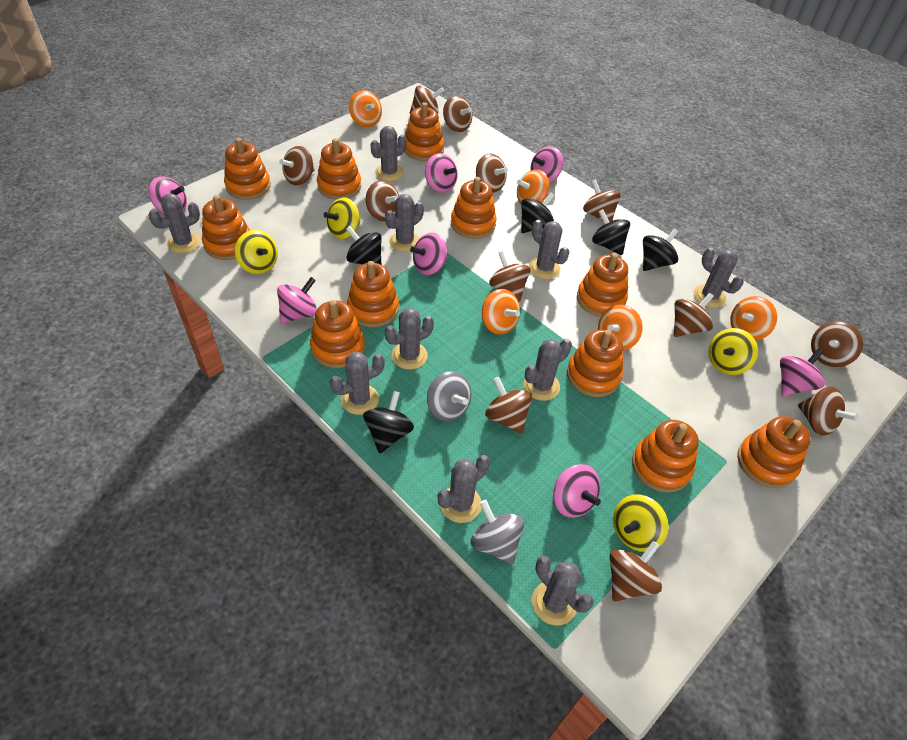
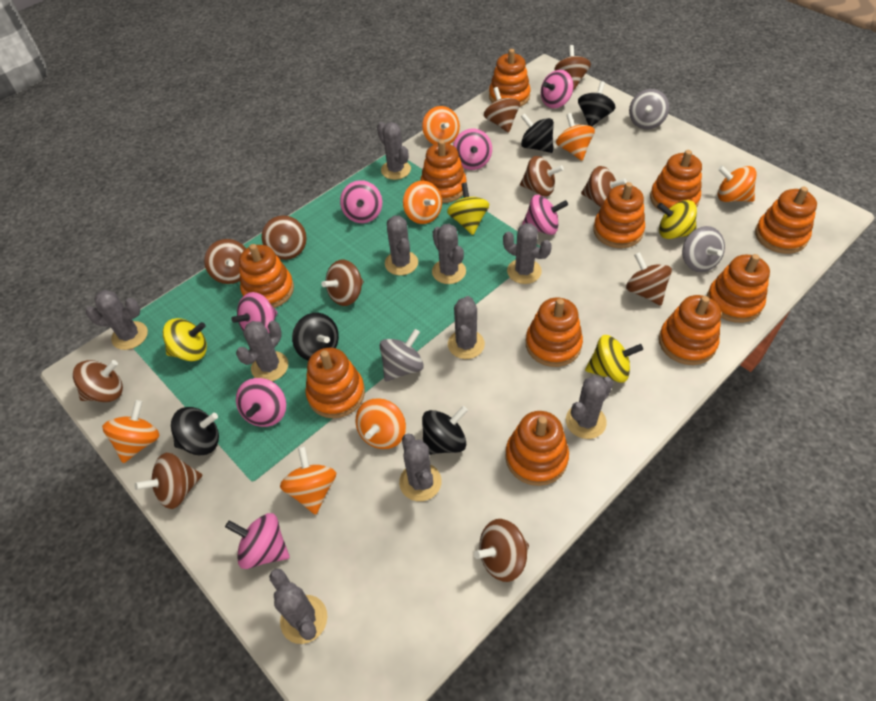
brown spinning top: 12 -> 11
grey spinning top: 2 -> 3
orange spinning top: 5 -> 7

